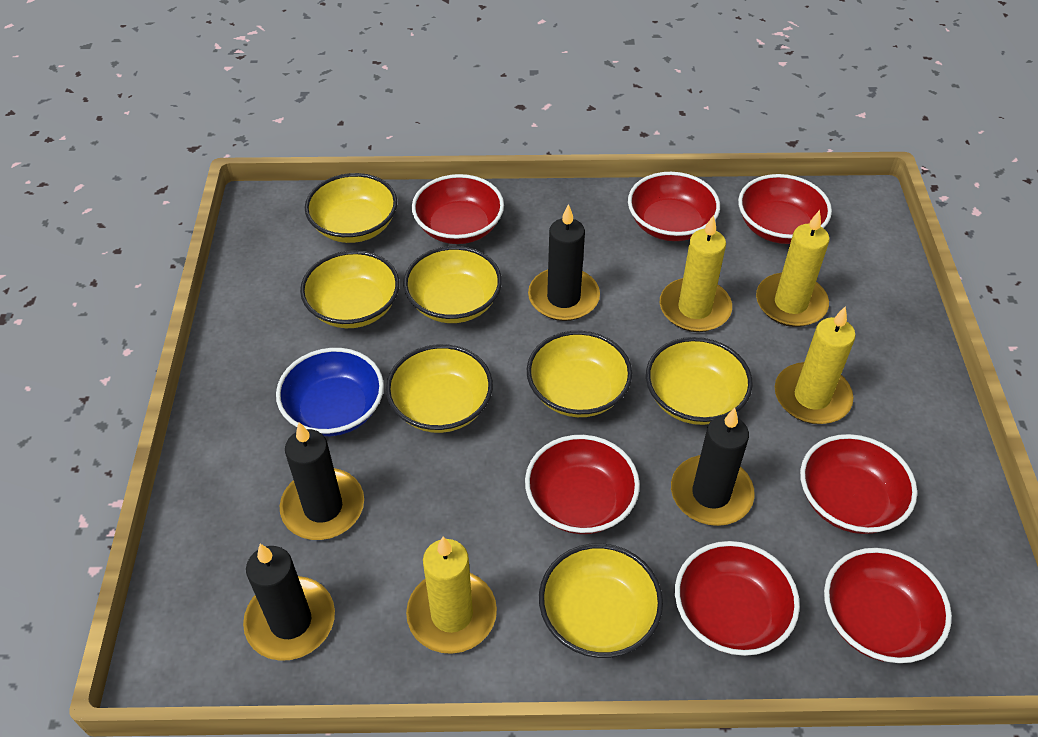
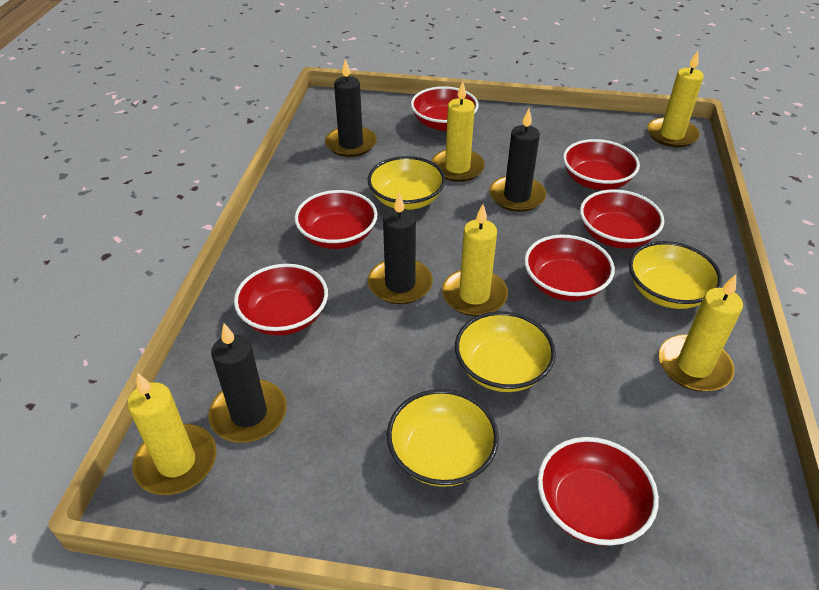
blue bowl: 1 -> 0
yellow bowl: 7 -> 4
yellow candle: 4 -> 5

